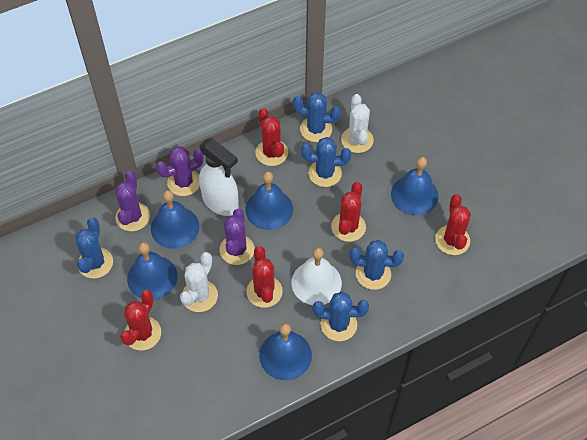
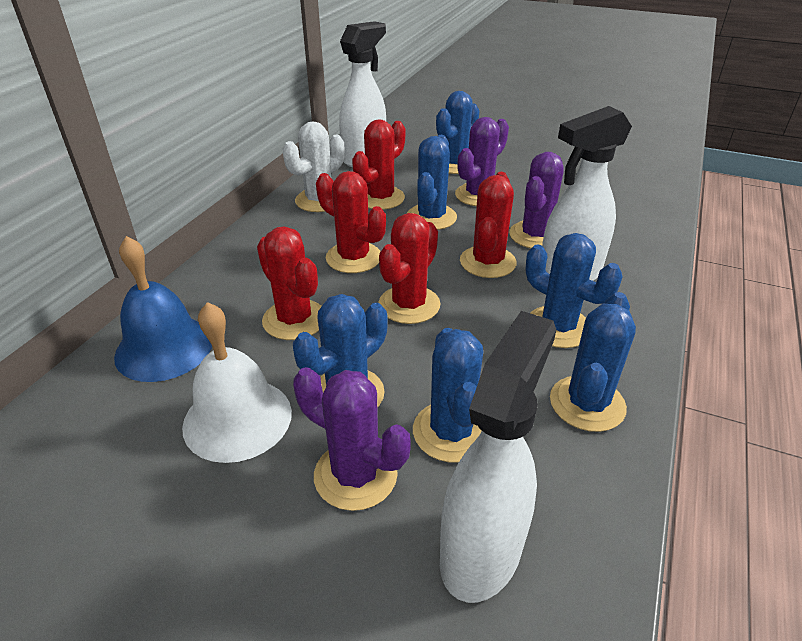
blue bell: 5 -> 1
blue cactus: 5 -> 6
white cactus: 2 -> 1
white spray bottle: 1 -> 3

